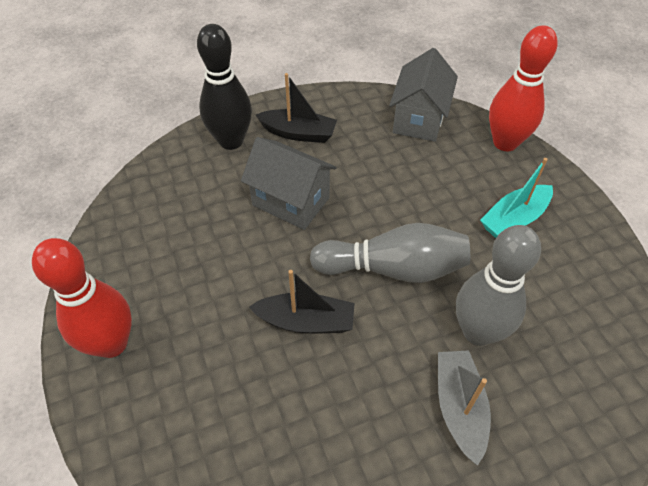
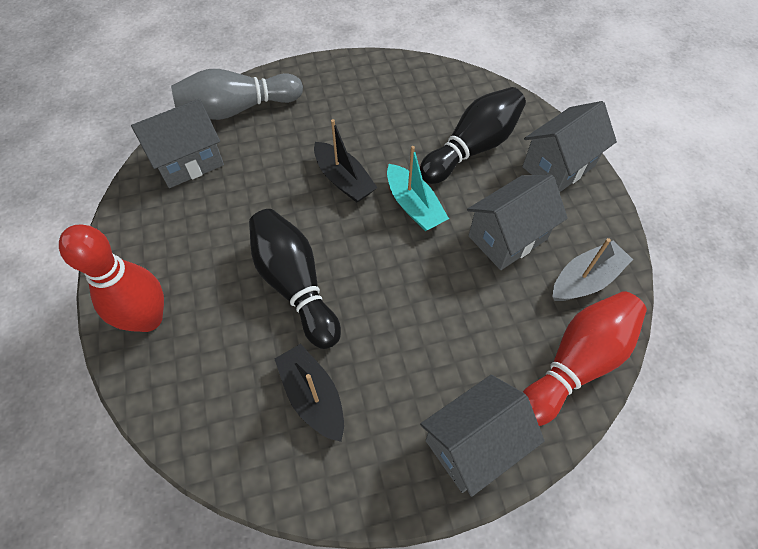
black bowling pin: 1 -> 2
grey bowling pin: 2 -> 1
grey house: 2 -> 4

